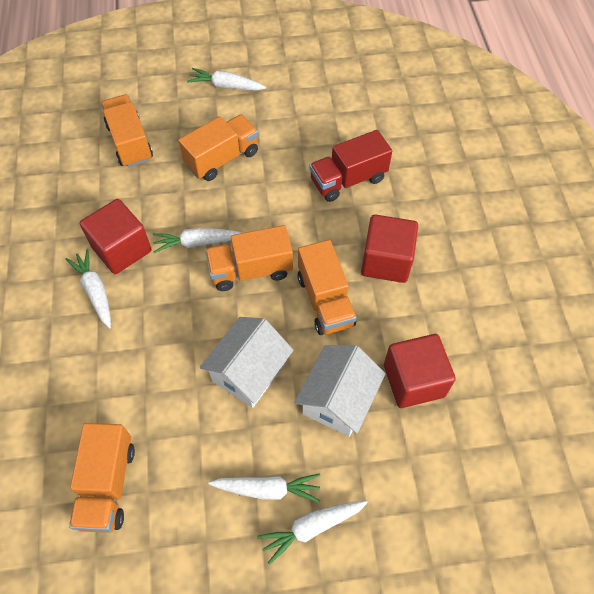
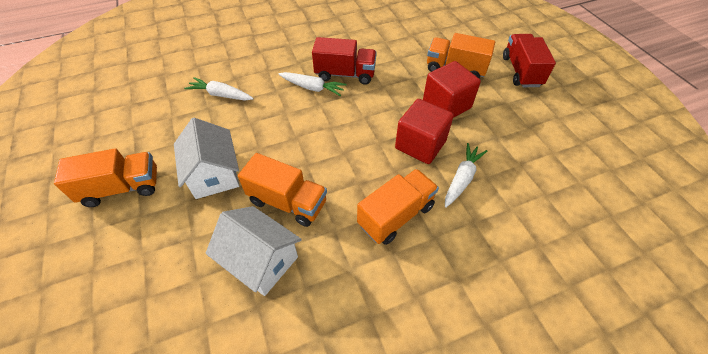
orange truck: 5 -> 4
red cube: 3 -> 2
red truck: 1 -> 2
white carrot: 5 -> 3

